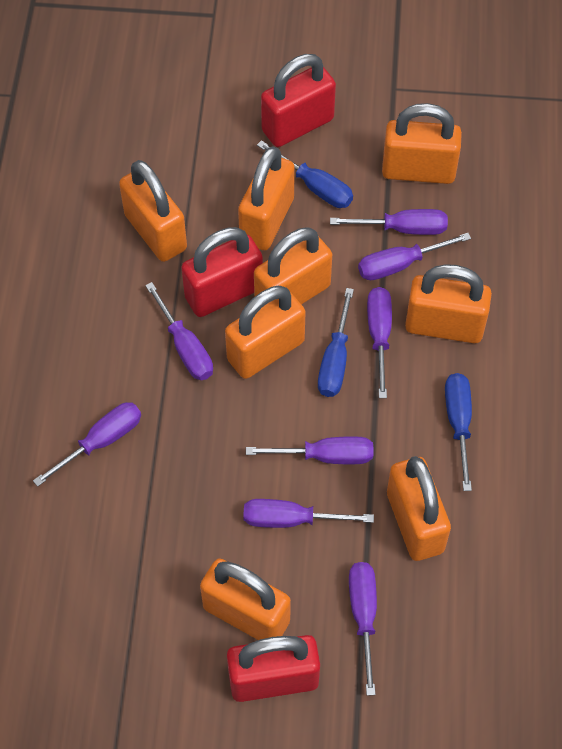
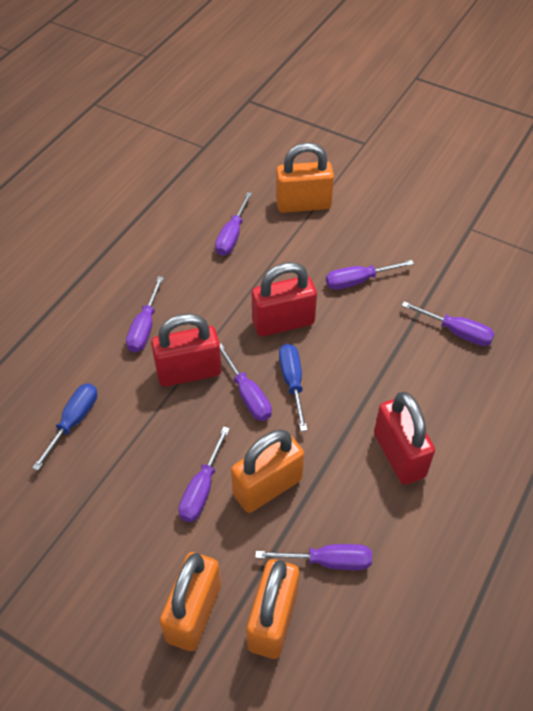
blue screwdriver: 3 -> 2
orange padlock: 8 -> 4
purple screwdriver: 8 -> 7

